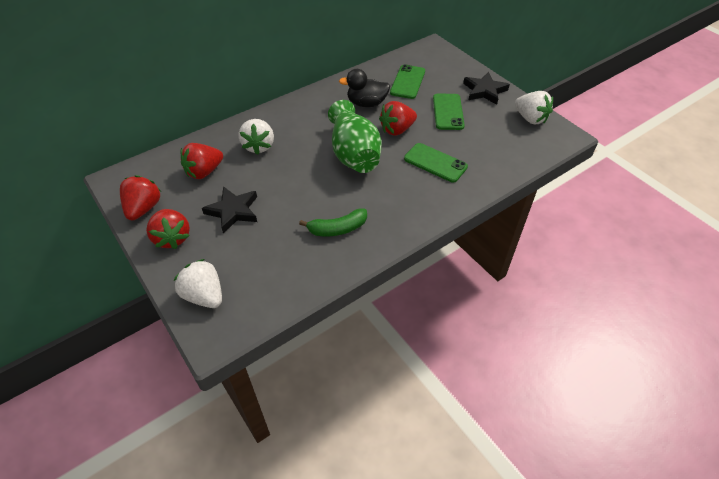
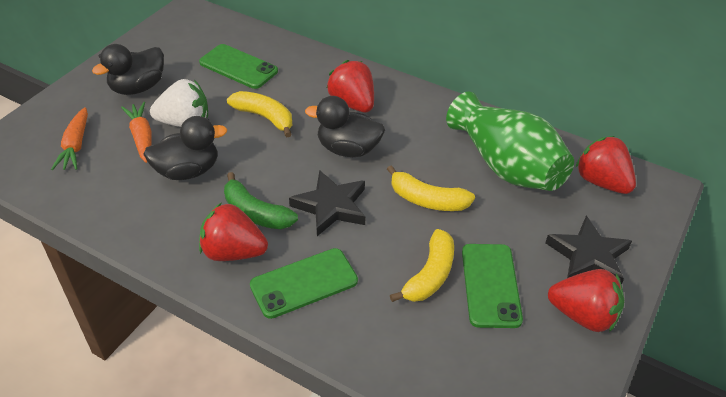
black duck: 1 -> 3
orange carrot: 0 -> 2
white strawberry: 3 -> 1
yellow banana: 0 -> 3

